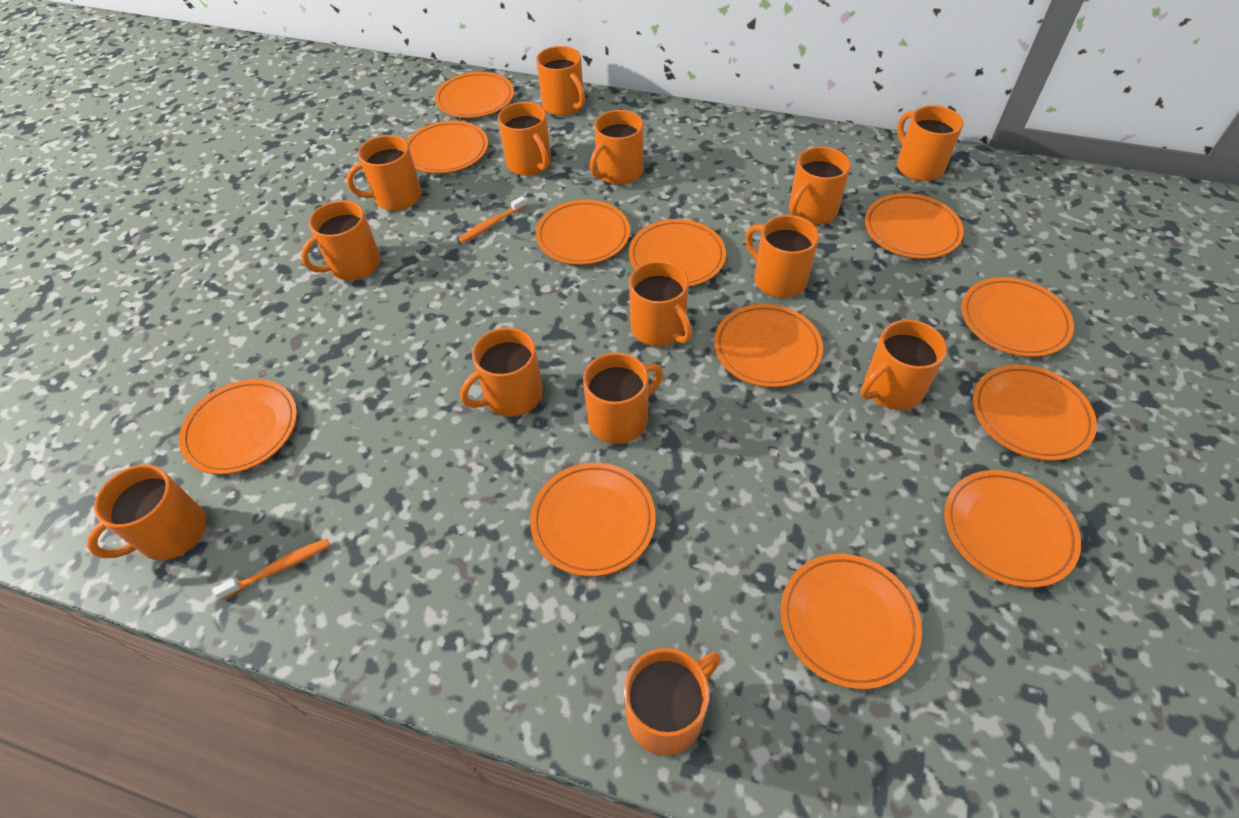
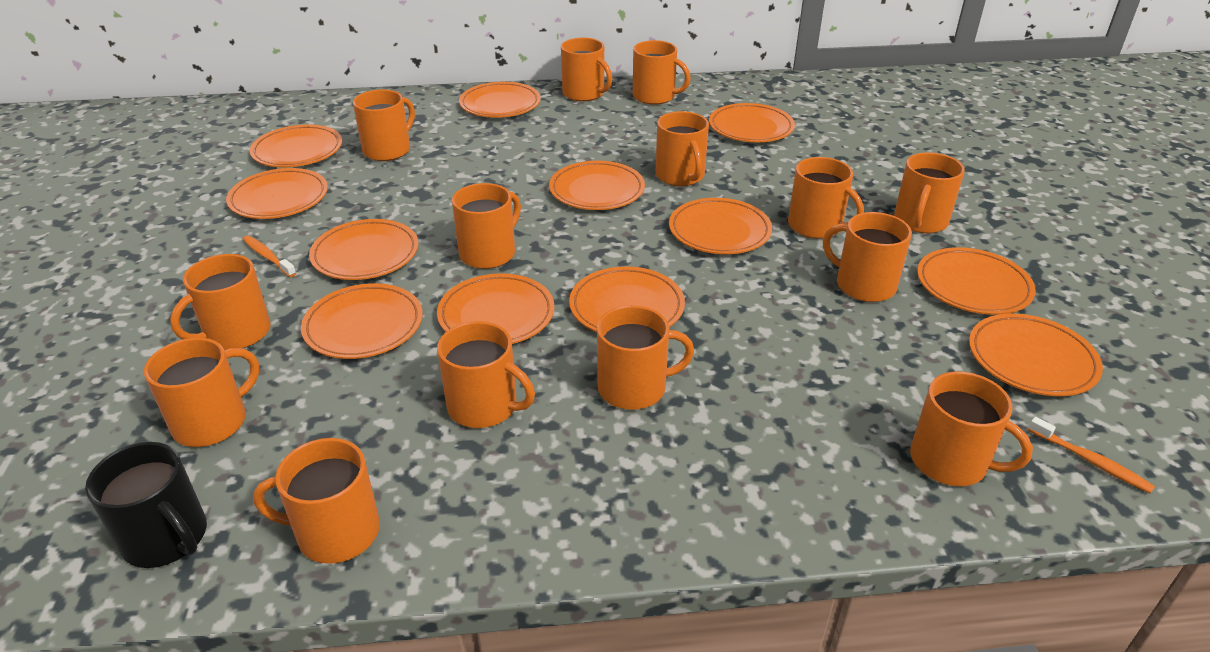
black mug: 0 -> 1

